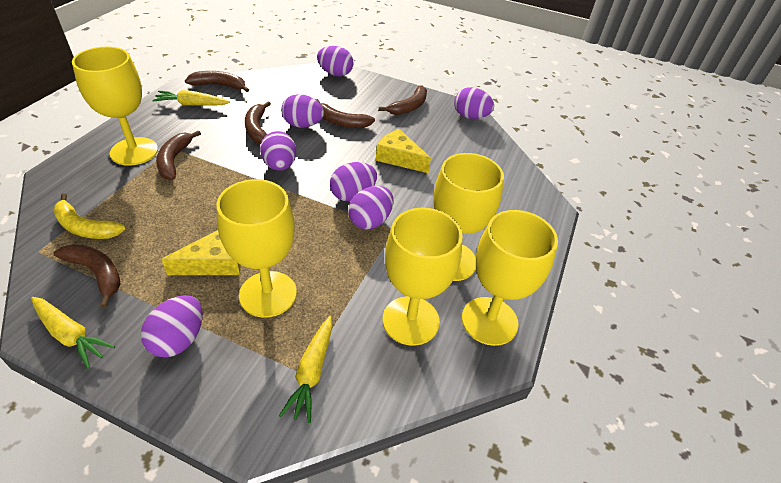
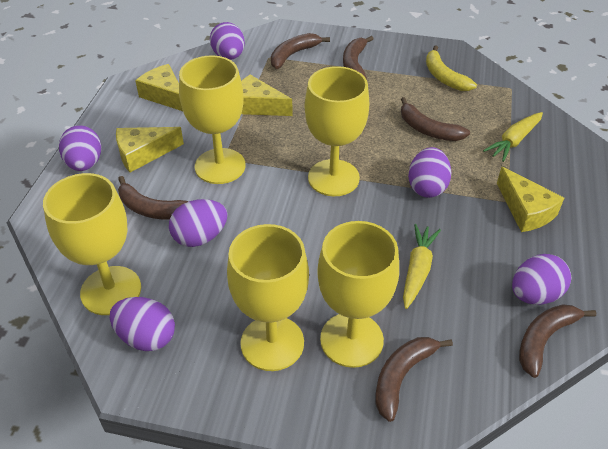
purple egg: 7 -> 6
yellow carrot: 3 -> 2
yellow cheese: 2 -> 4

